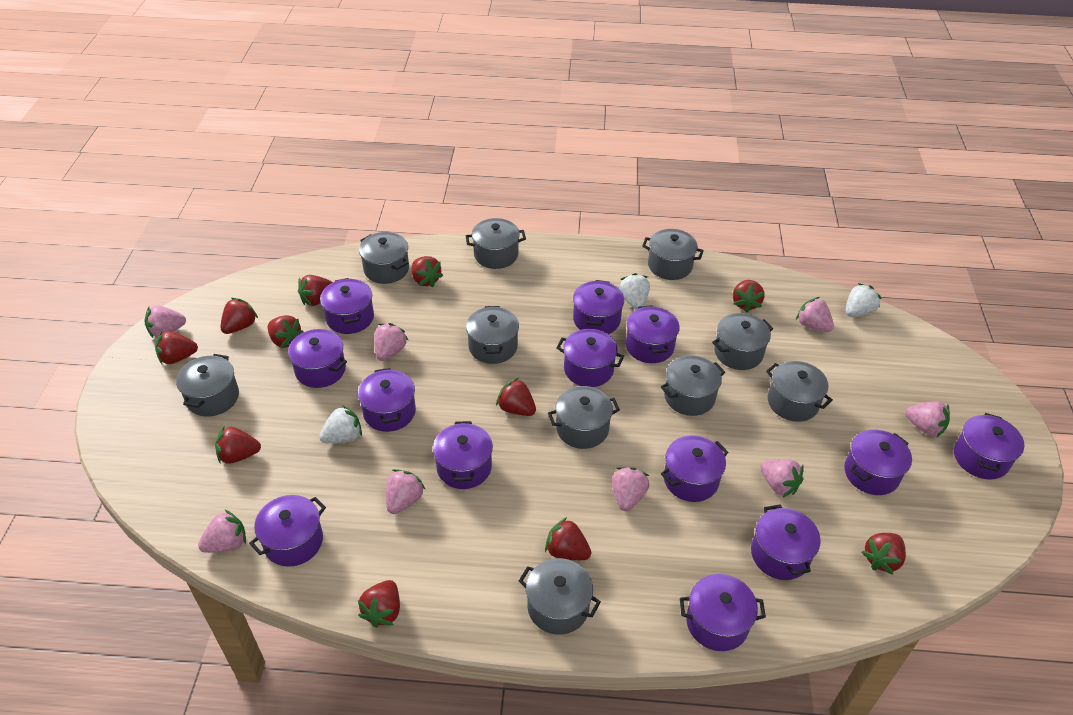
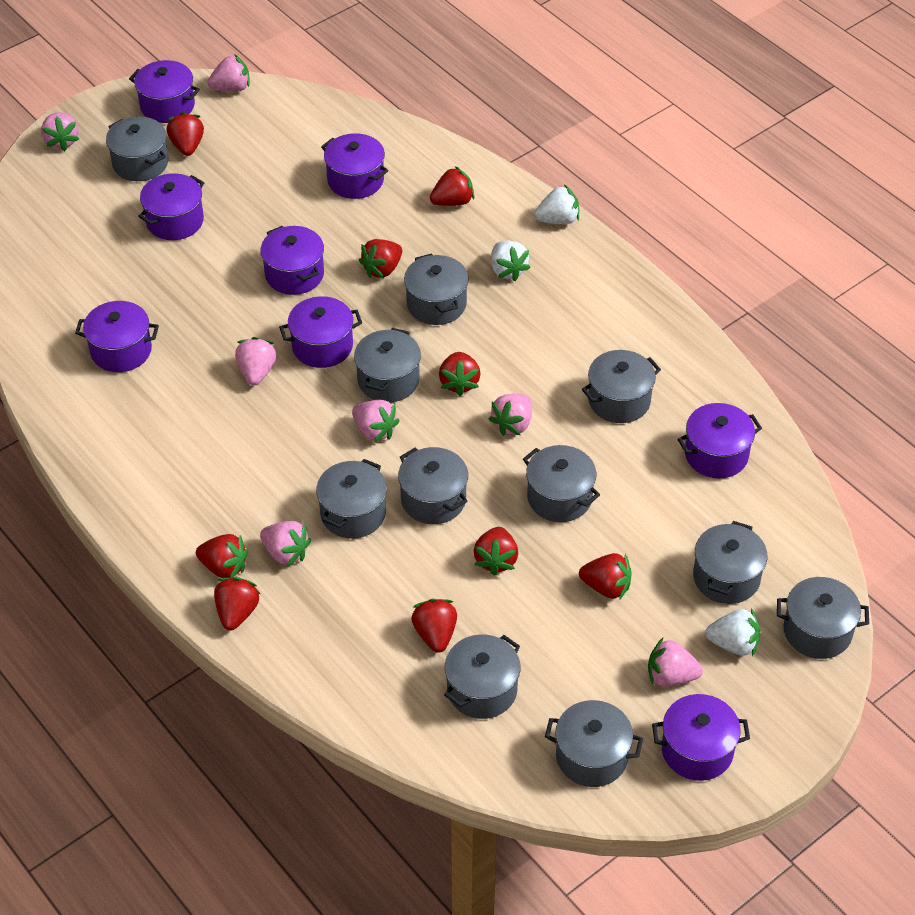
grey pot: 10 -> 11
pink strawberry: 8 -> 7
purple pot: 13 -> 8
red strawberry: 11 -> 9

